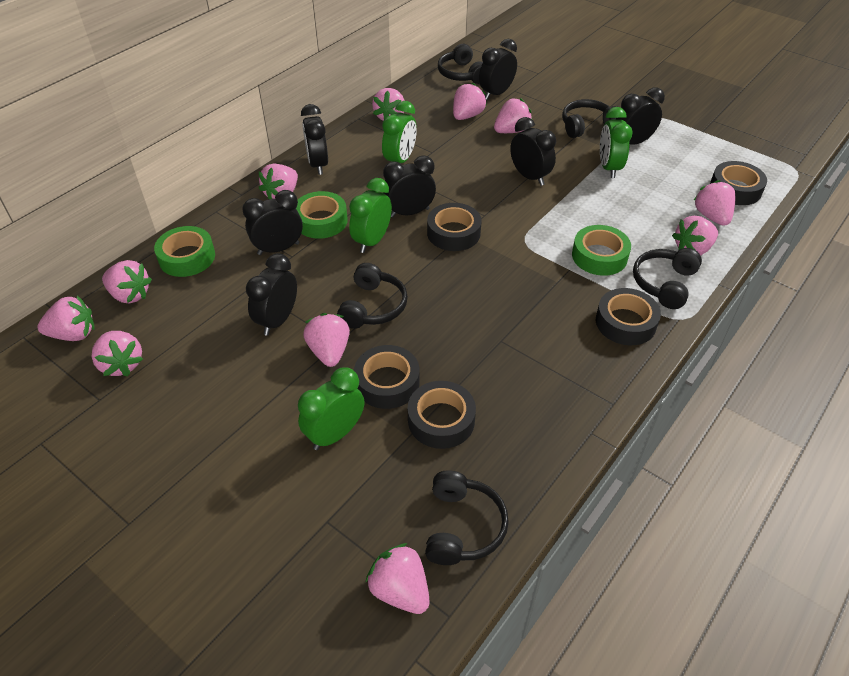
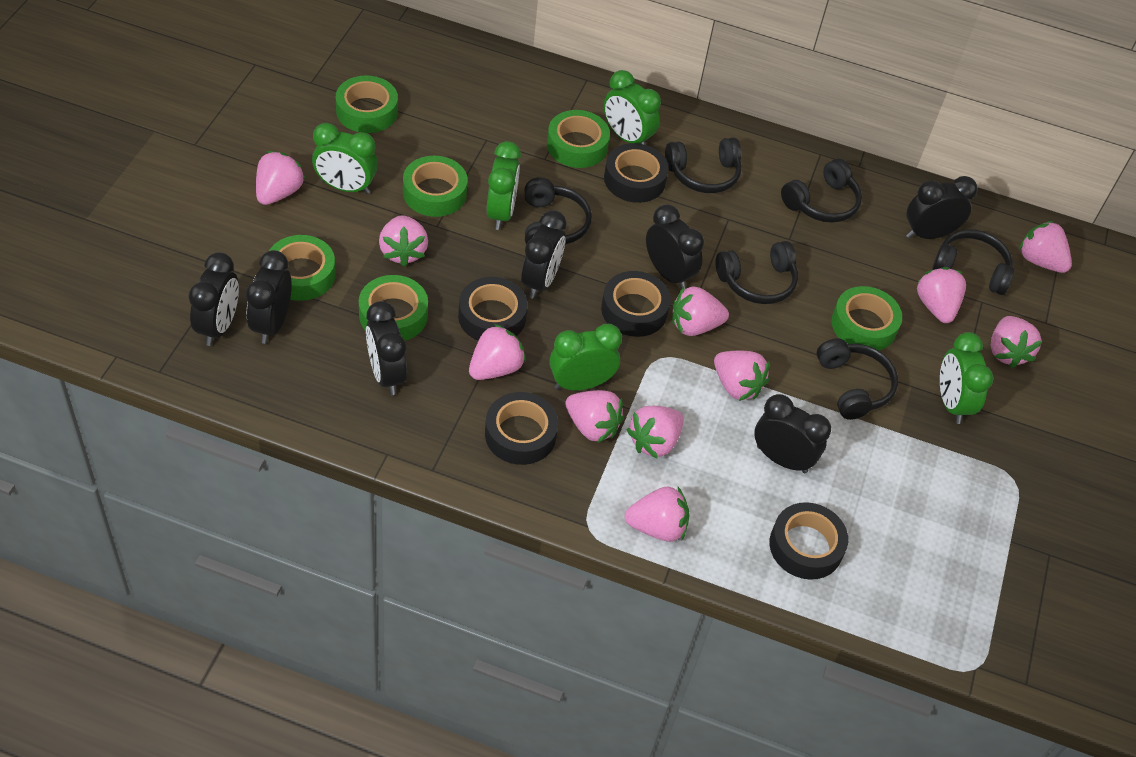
black headphones: 5 -> 6
green clock: 4 -> 5
green tape: 3 -> 6

